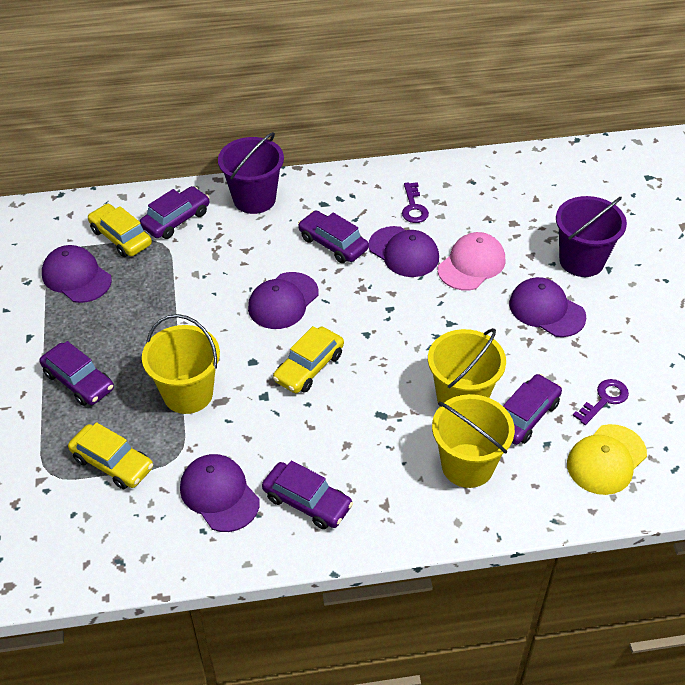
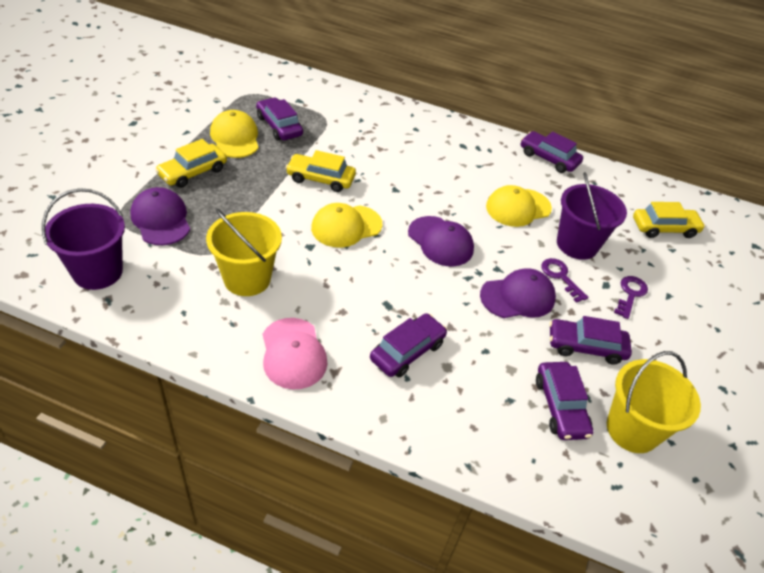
purple cap: 5 -> 3
yellow bucket: 3 -> 2
yellow cap: 1 -> 3

